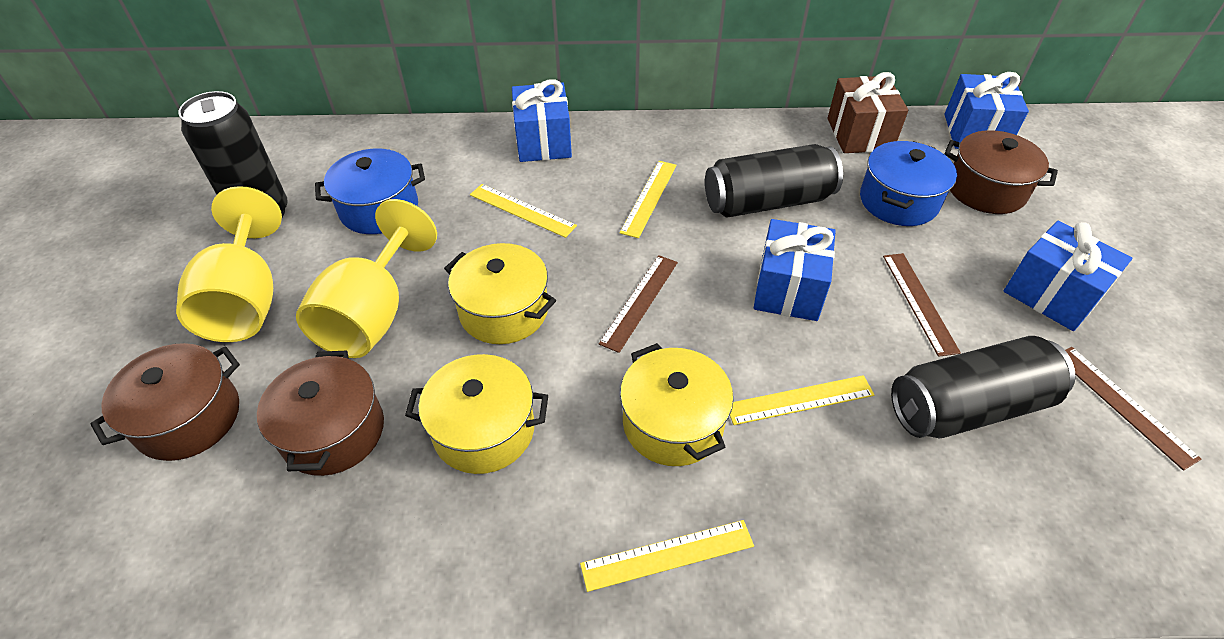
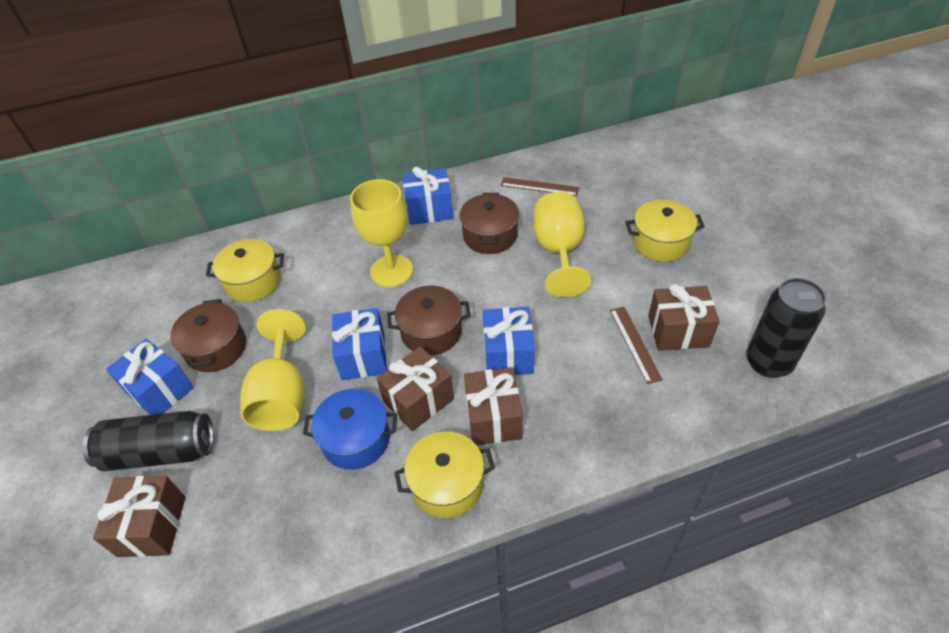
black can: 3 -> 2
blue pot: 2 -> 1
brown gift: 1 -> 4
brown ruler: 3 -> 2
yellow goblet: 2 -> 3
yellow ruler: 4 -> 0

